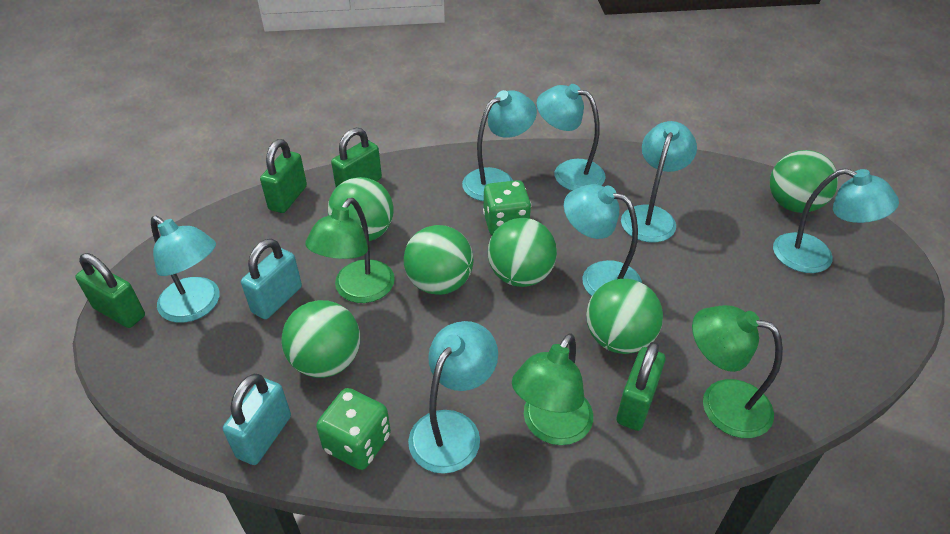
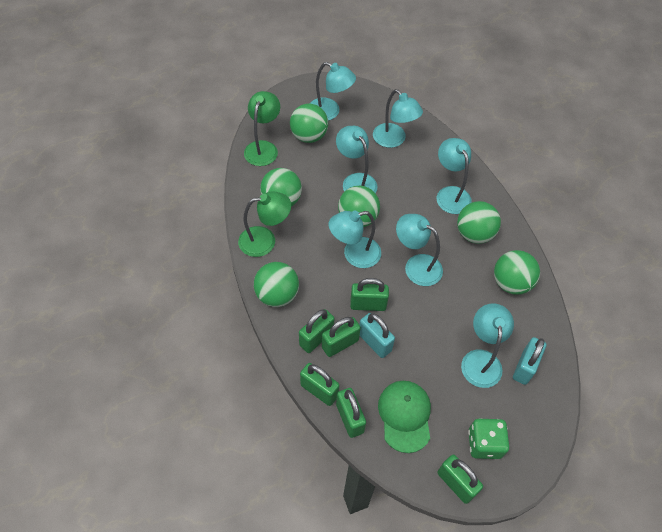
green cap: 0 -> 1
green dice: 2 -> 1
green lamp: 3 -> 2
green padlock: 4 -> 6

